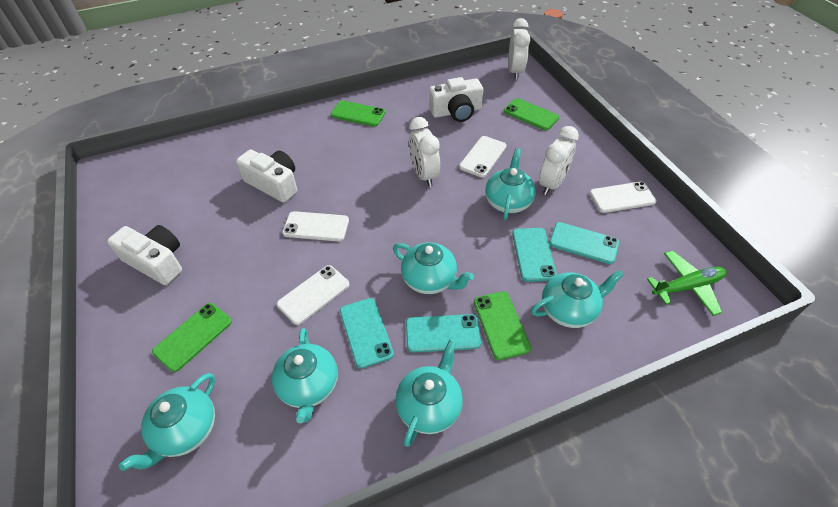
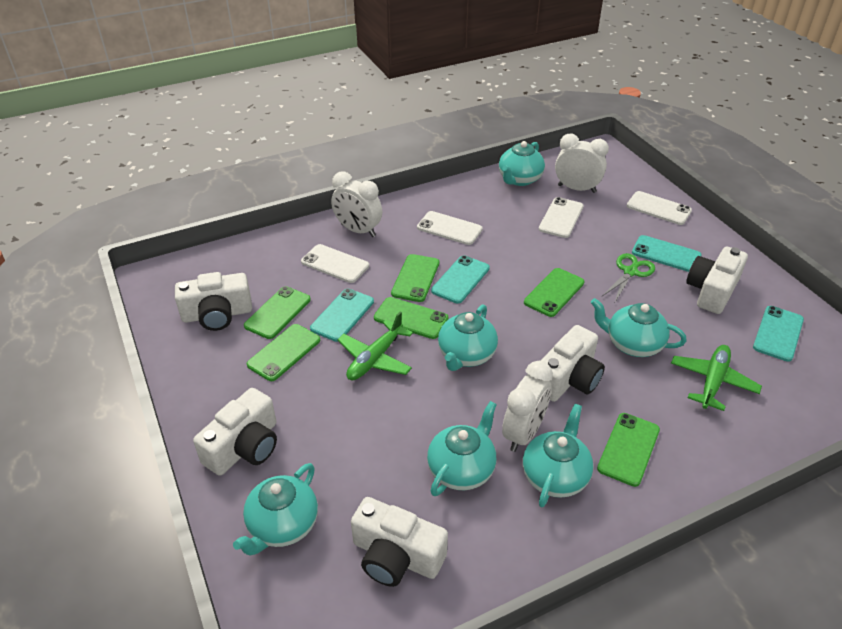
green phone: 4 -> 6
green plane: 1 -> 2
green scissors: 0 -> 1
white camera: 3 -> 5

